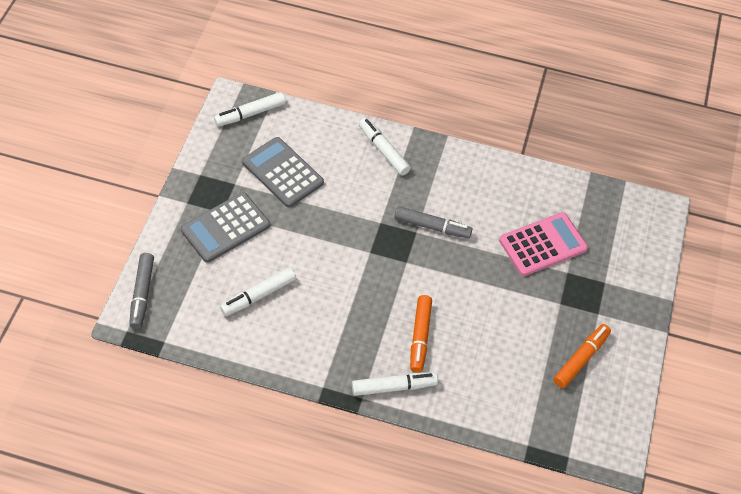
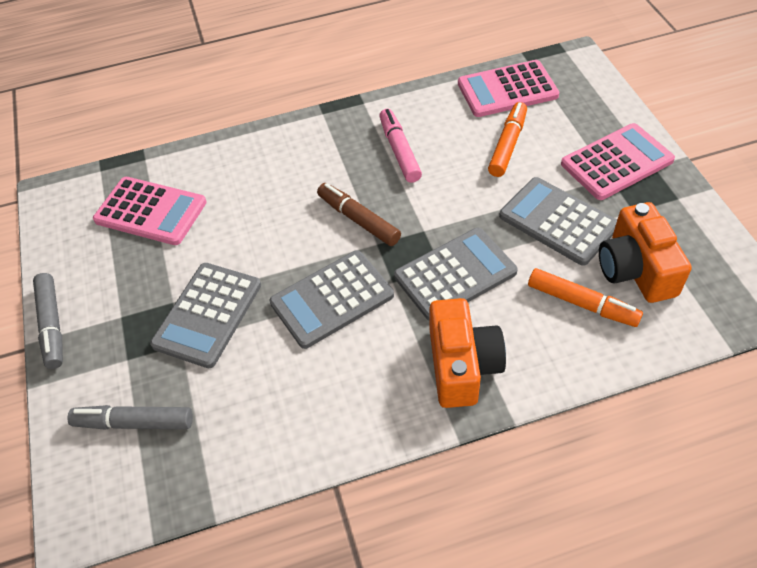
brown marker: 0 -> 1
grey calculator: 2 -> 4
orange camera: 0 -> 2
pink calculator: 1 -> 3
pink marker: 0 -> 1
white marker: 4 -> 0

